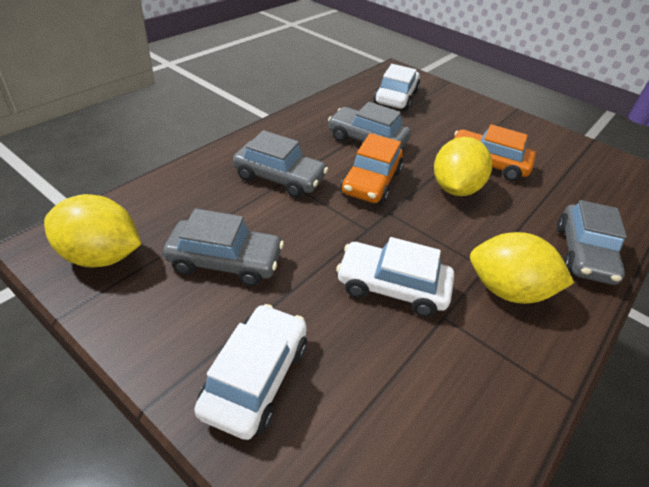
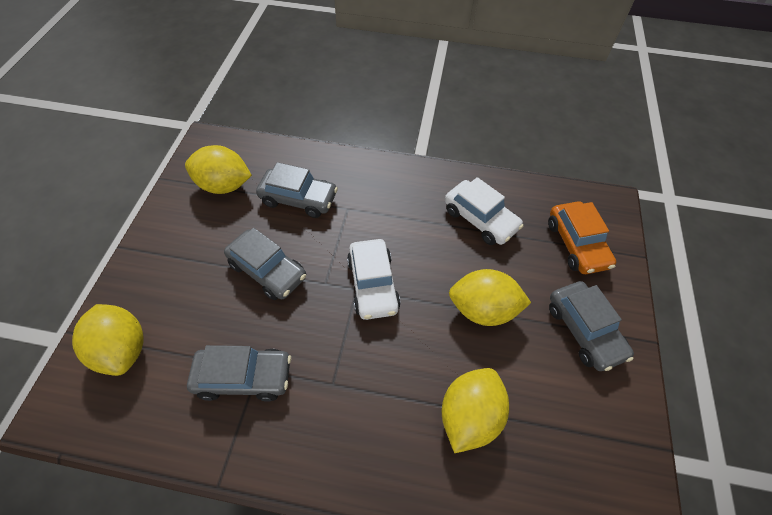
orange car: 2 -> 1
white car: 3 -> 2
yellow lemon: 3 -> 4

